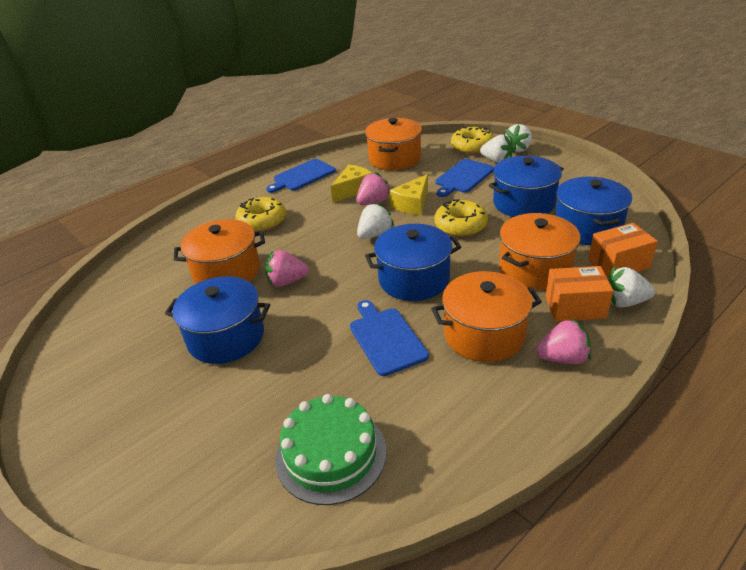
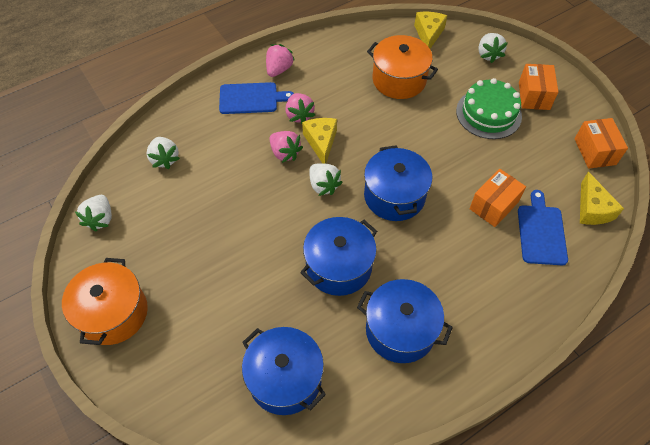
blue cutting board: 3 -> 2
orange box: 2 -> 3
orange pot: 4 -> 2
yellow cheese: 2 -> 3
yellow donut: 3 -> 0

